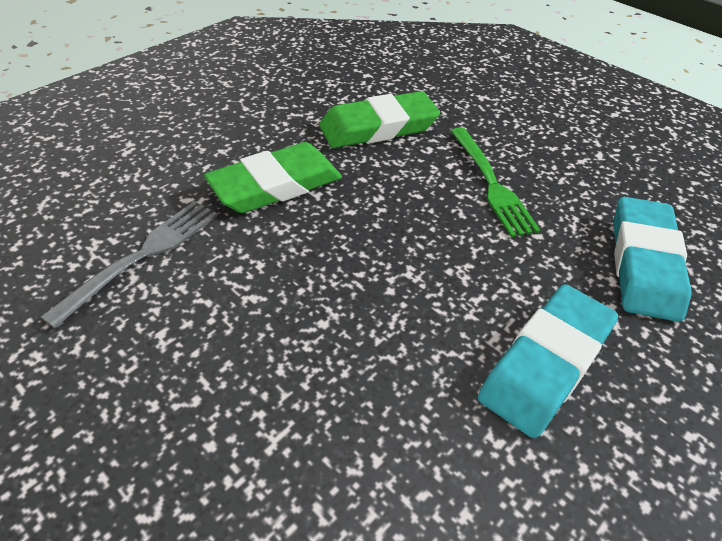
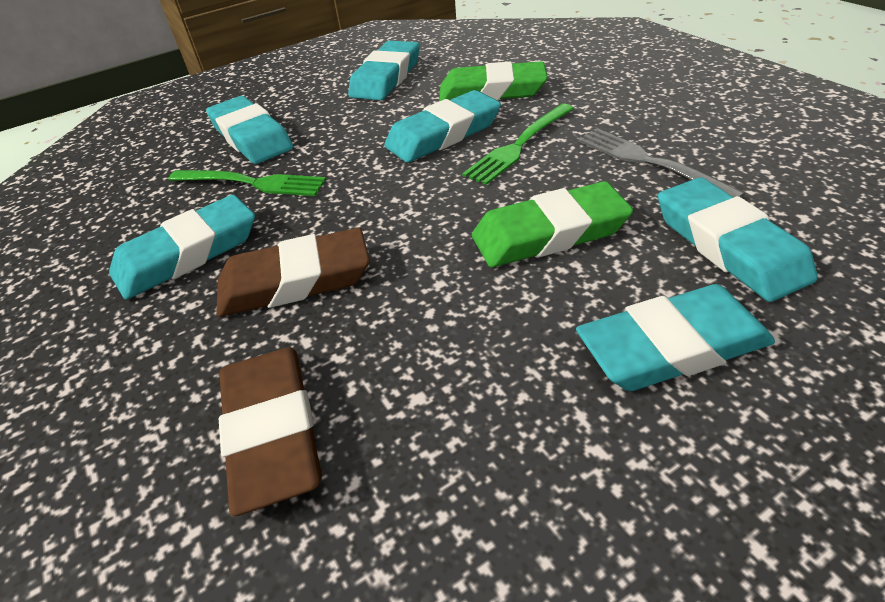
brown eraser: 0 -> 2
green fork: 1 -> 2
turquoise eraser: 2 -> 6

